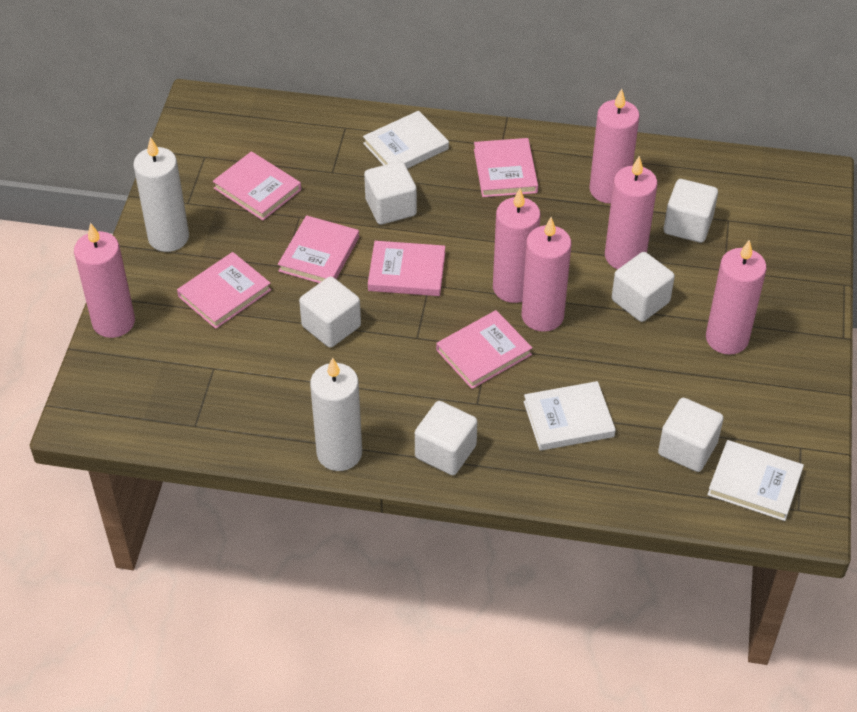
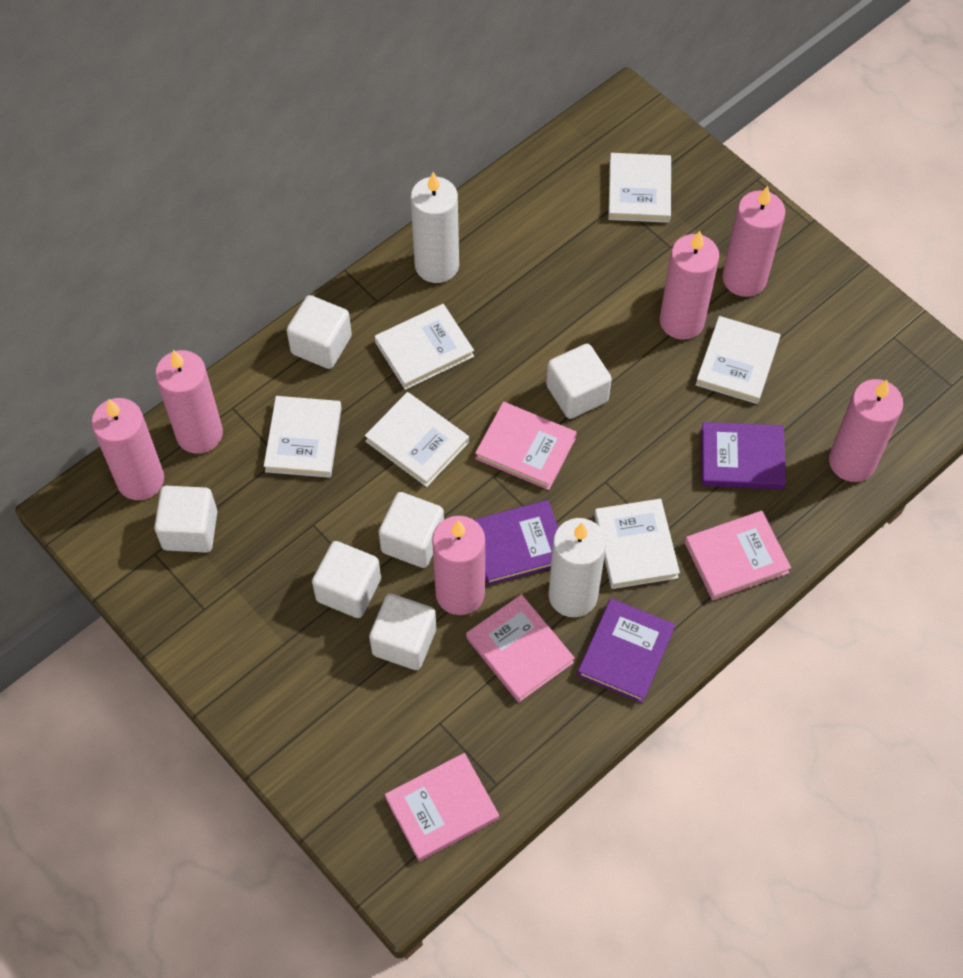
pink book: 6 -> 4
purple book: 0 -> 3
white book: 3 -> 6

